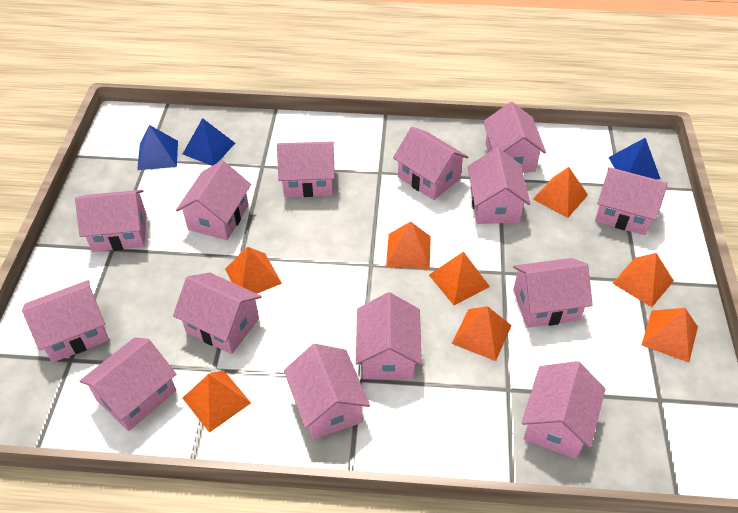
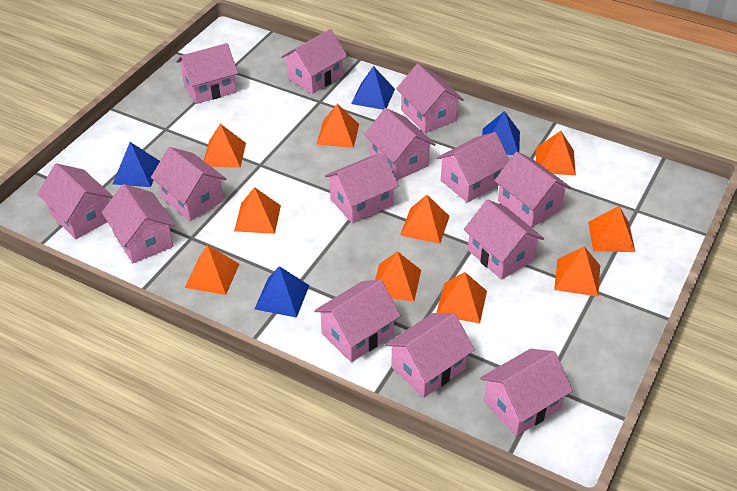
blue pyramid: 3 -> 4
orange pyramid: 8 -> 10

